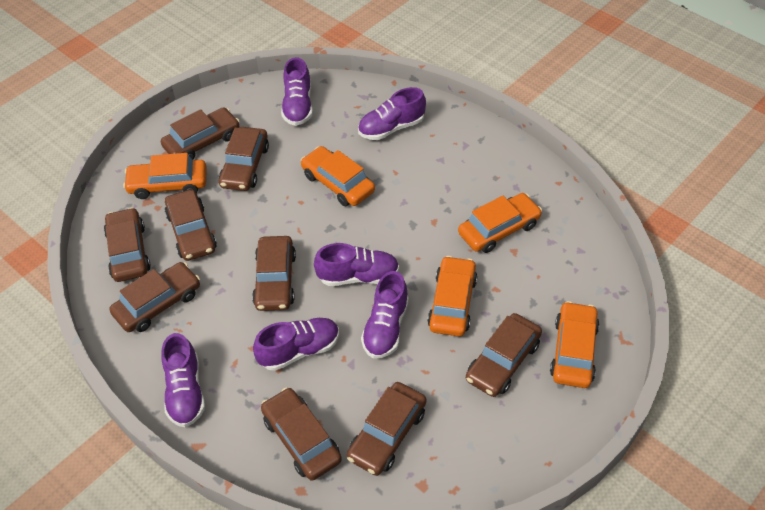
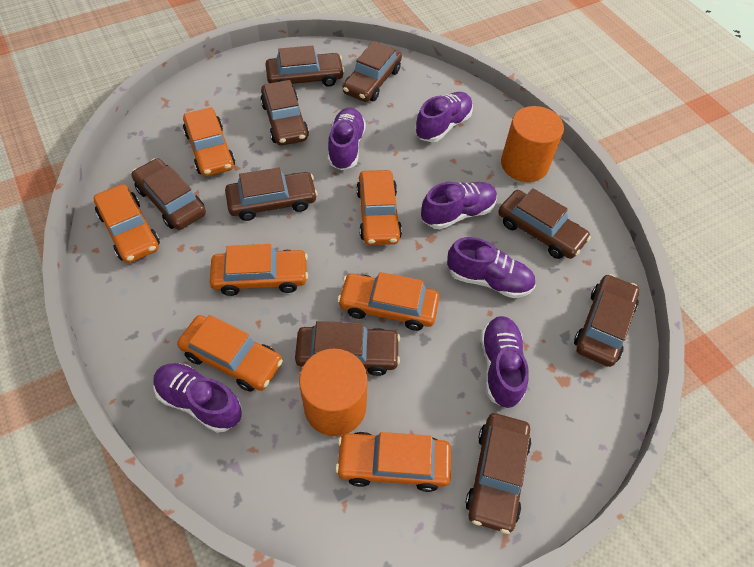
orange car: 5 -> 7
orange cylinder: 0 -> 2

